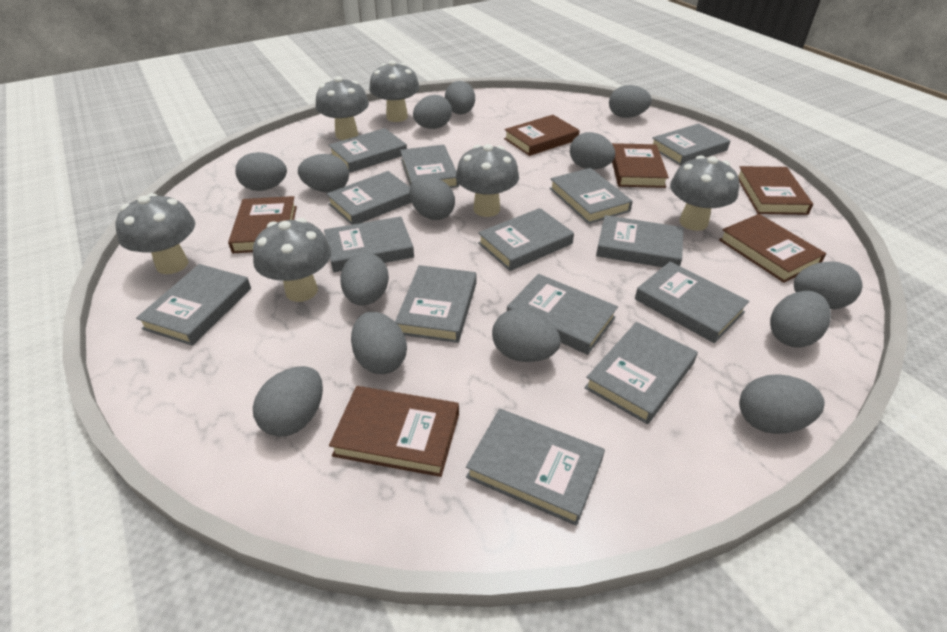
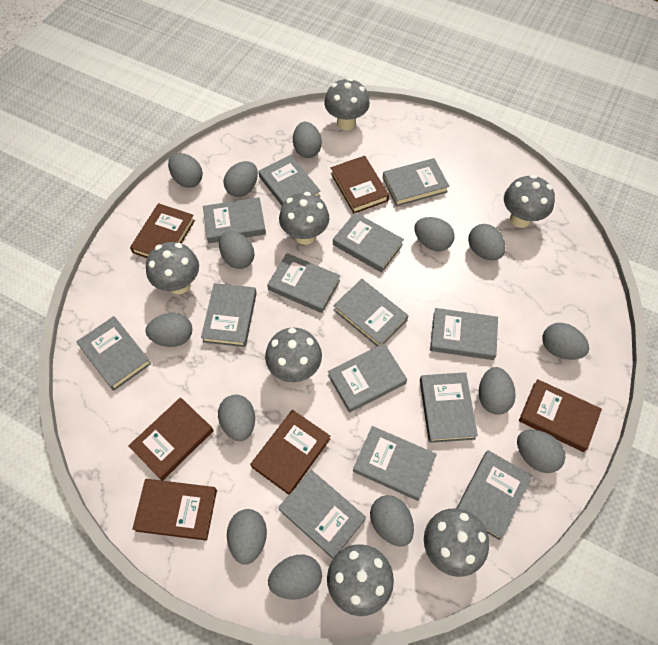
grey mushroom: 6 -> 7

